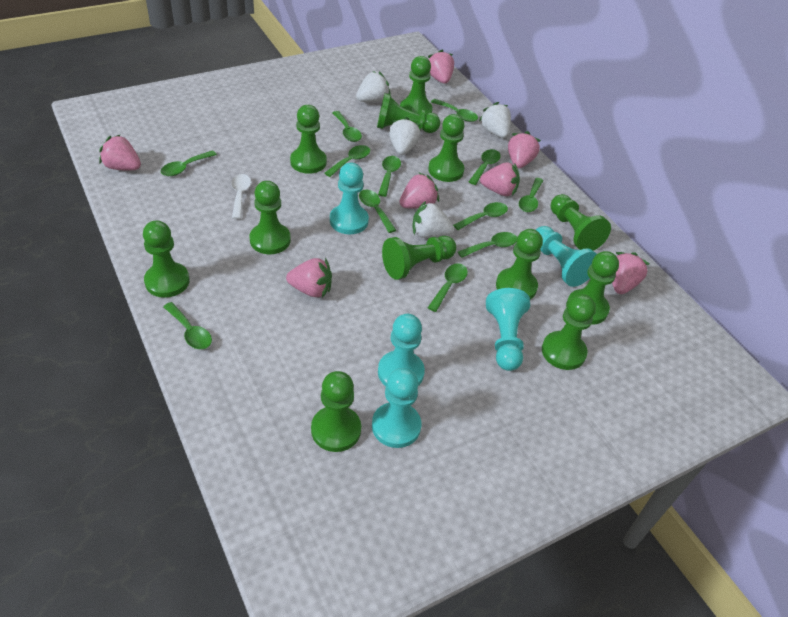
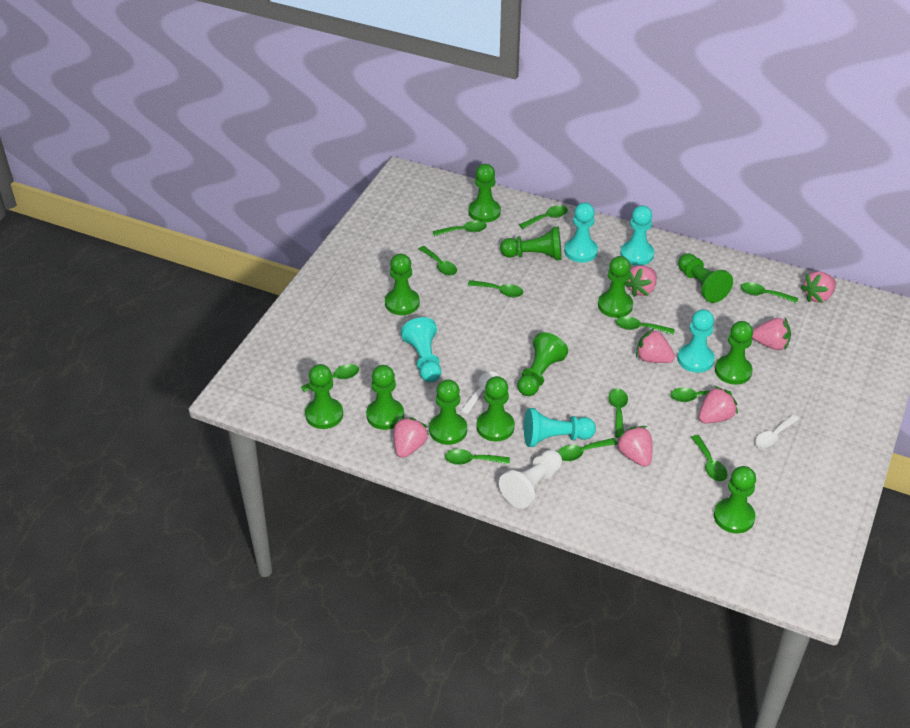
white pawn: 0 -> 1
white spoon: 1 -> 2
white strawberry: 4 -> 0

